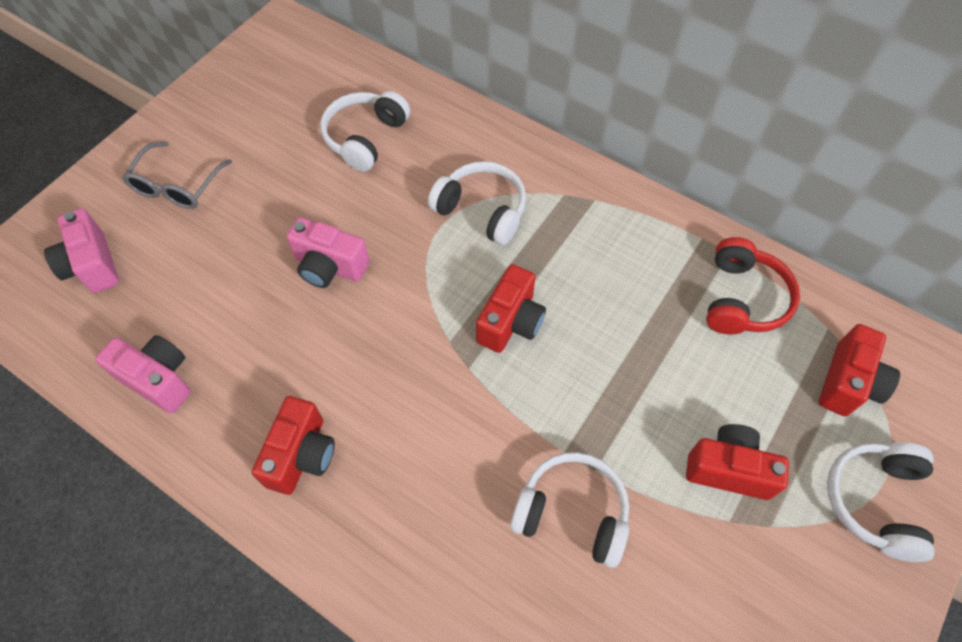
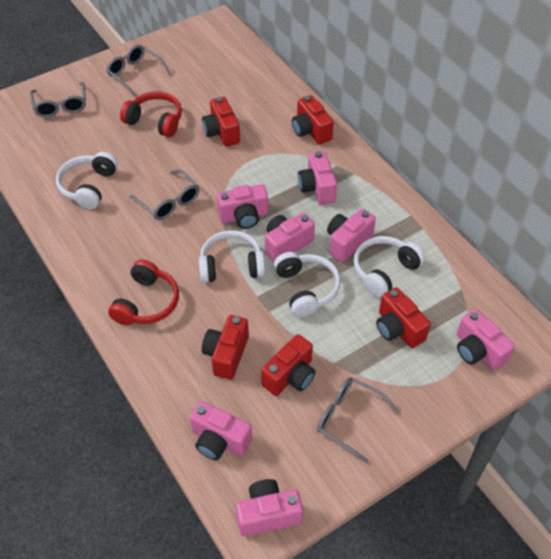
grey glasses: 1 -> 4
pink camera: 3 -> 7
red camera: 4 -> 5
red headphones: 1 -> 2

